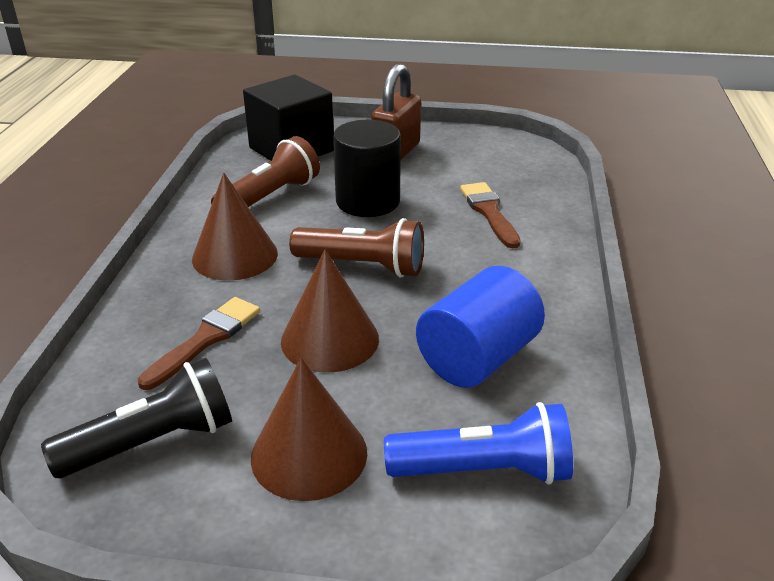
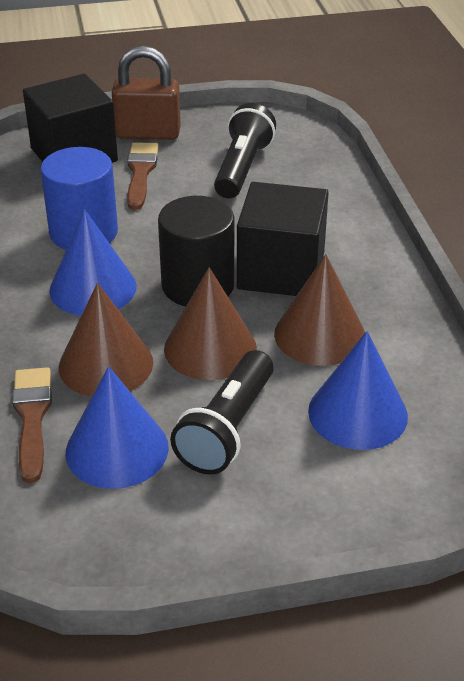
black cube: 1 -> 2
black flashlight: 1 -> 2
blue cone: 0 -> 3
blue flashlight: 1 -> 0
brown flashlight: 2 -> 0

